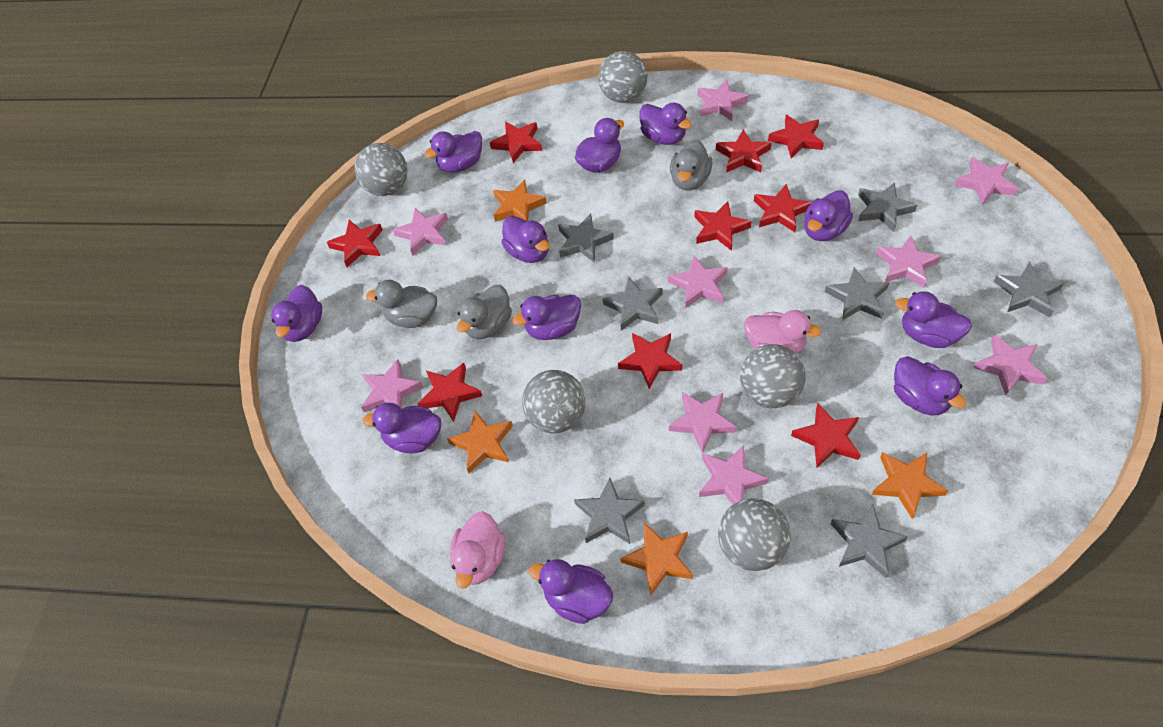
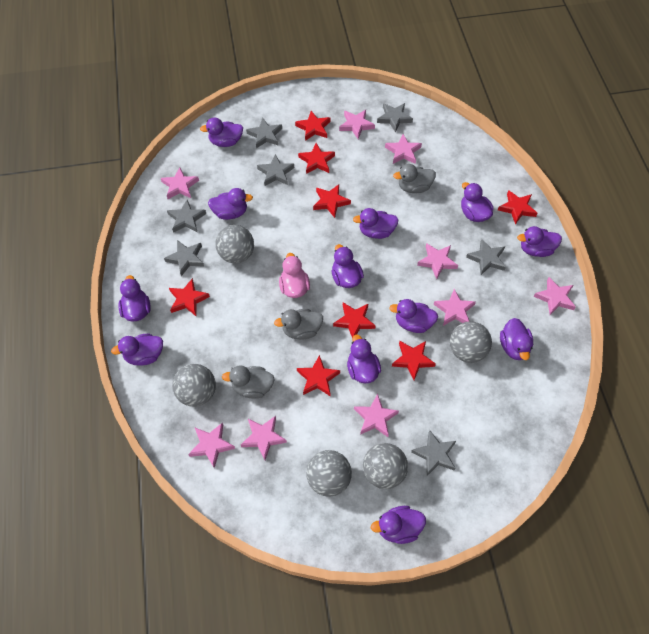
orange star: 4 -> 0
pink duck: 2 -> 1
purple duck: 11 -> 12
red star: 9 -> 8

